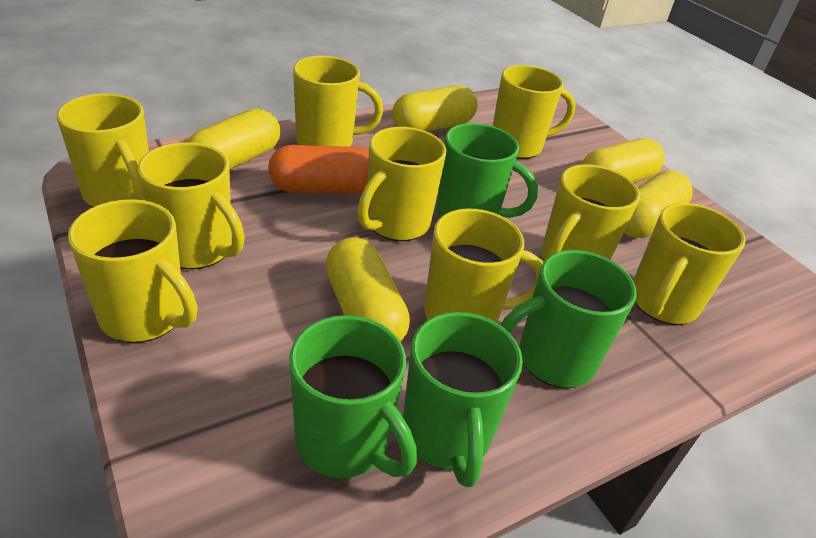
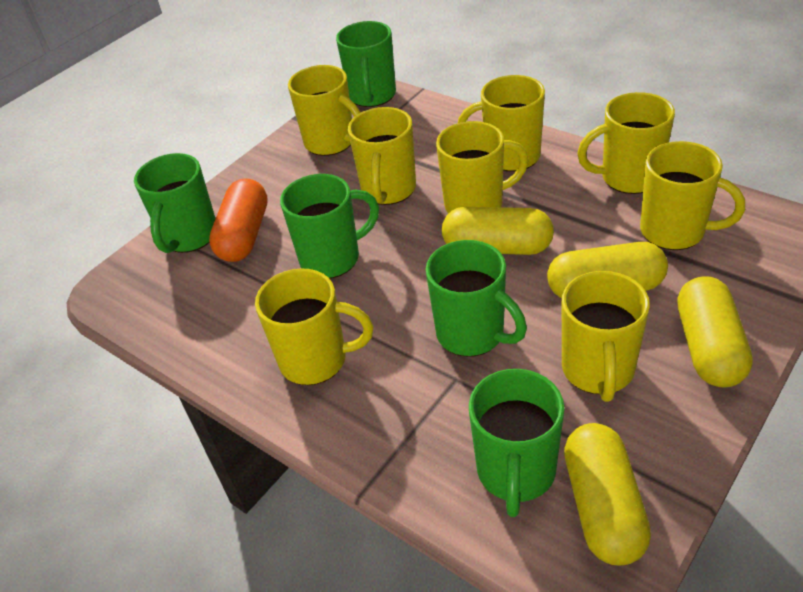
green mug: 4 -> 5
yellow capsule: 5 -> 4
yellow mug: 9 -> 8

